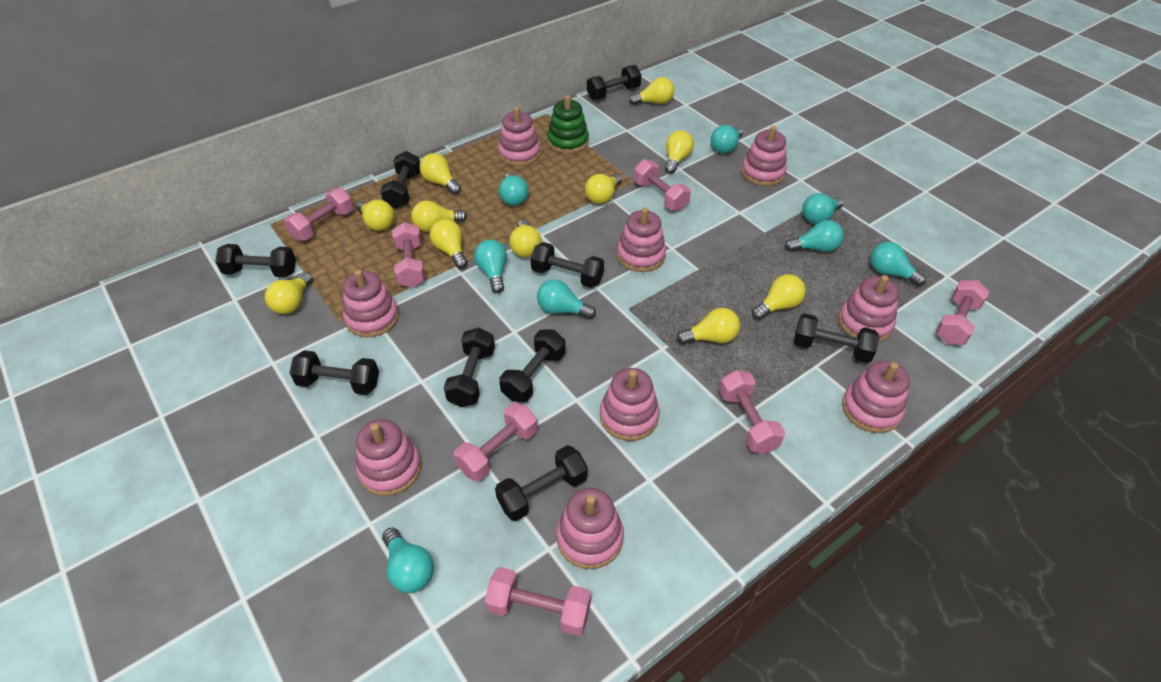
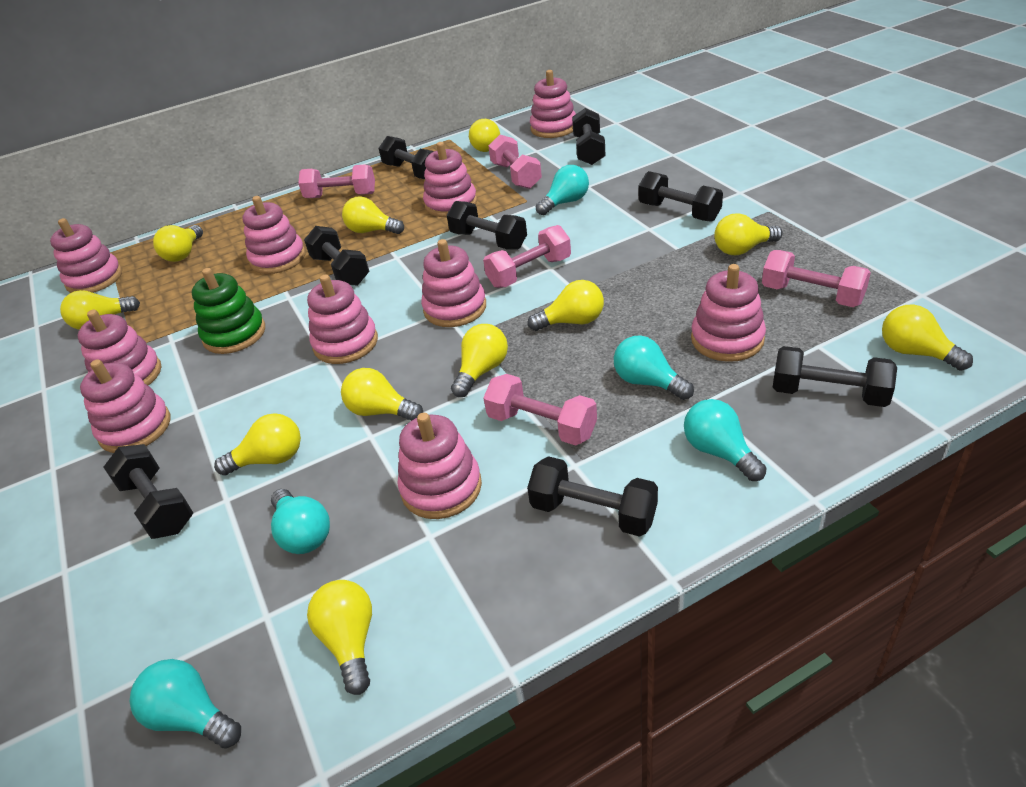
black dumbbell: 9 -> 8
pink dumbbell: 7 -> 5
pink stacking toy: 9 -> 10
turquoise light bulb: 8 -> 5

